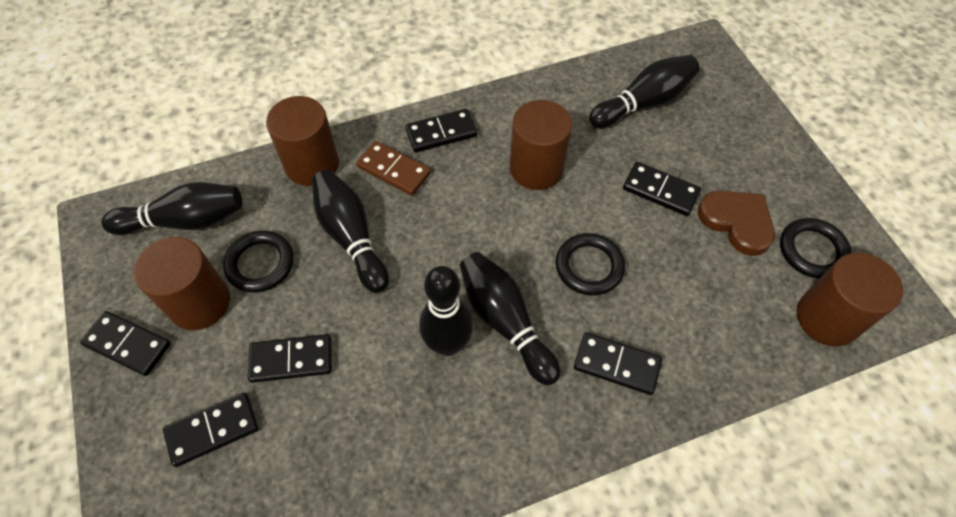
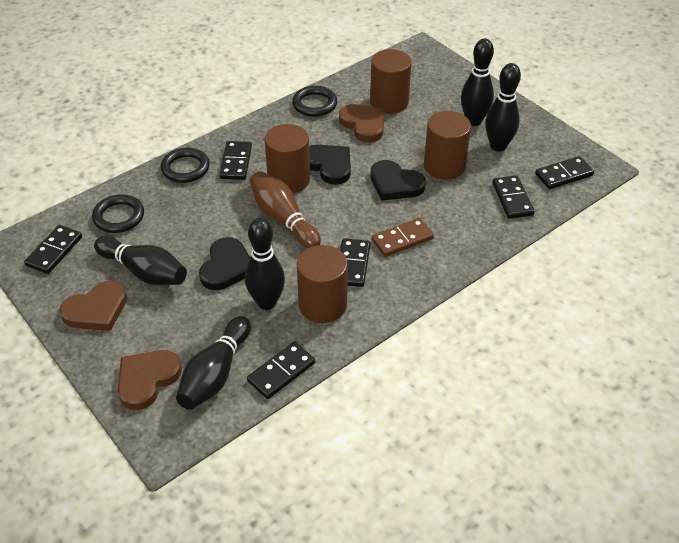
black heart: 0 -> 3
brown bowling pin: 0 -> 1
brown heart: 1 -> 3

